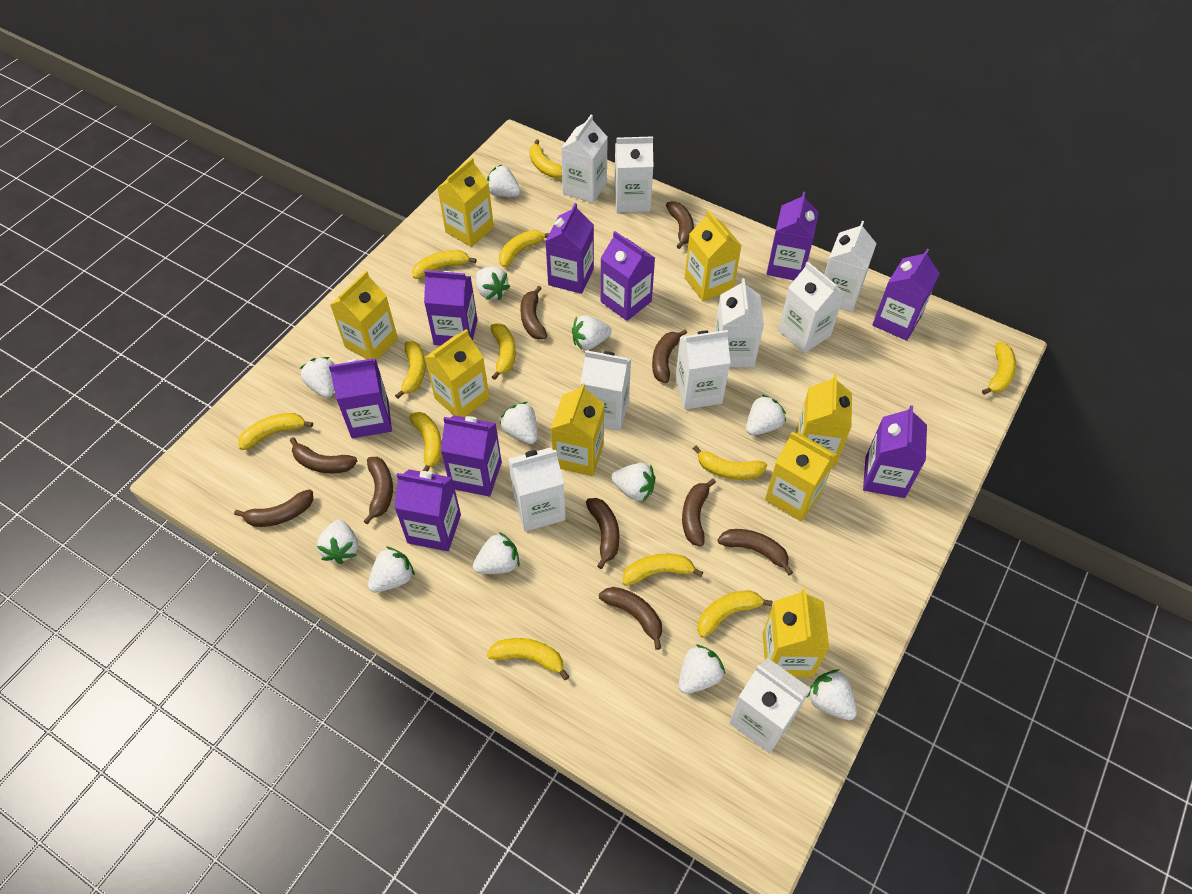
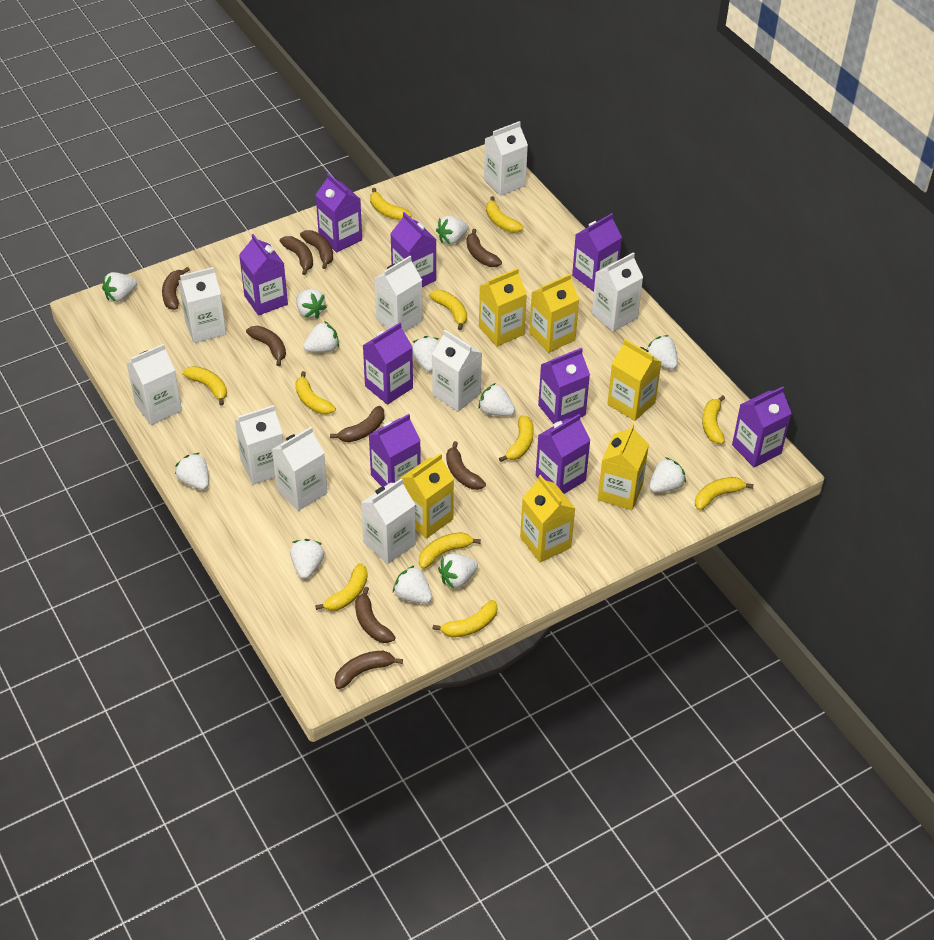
brown banana: 10 -> 9
yellow banana: 12 -> 11
yellow carton: 8 -> 6

